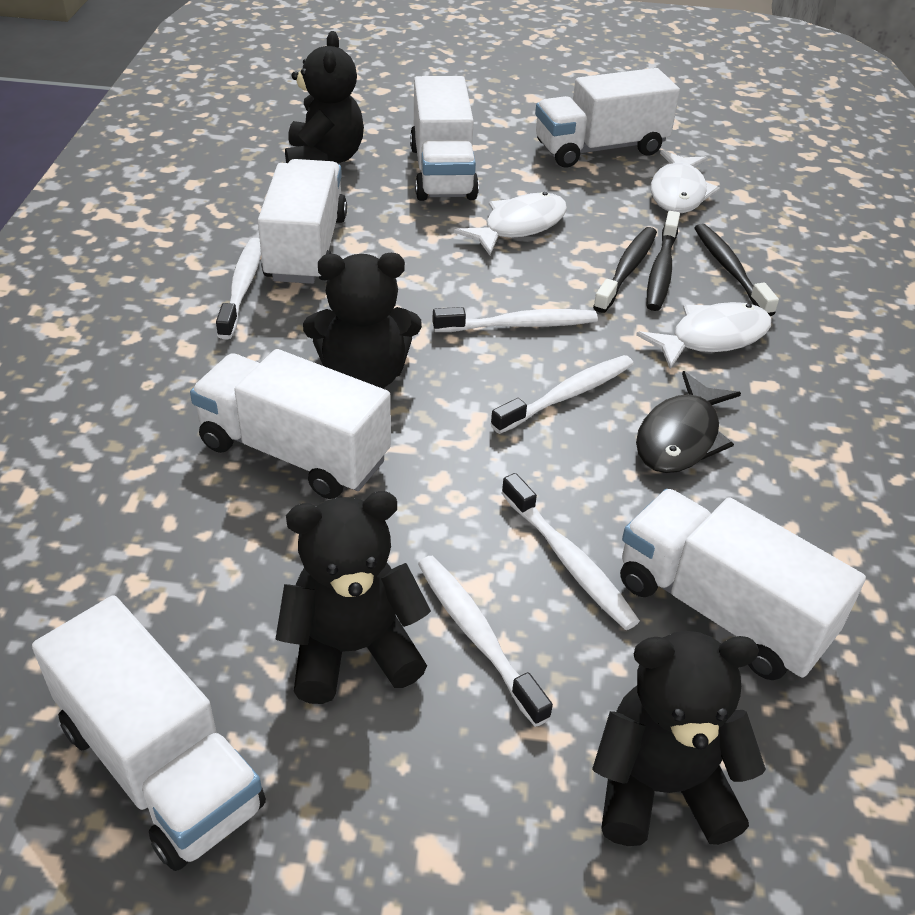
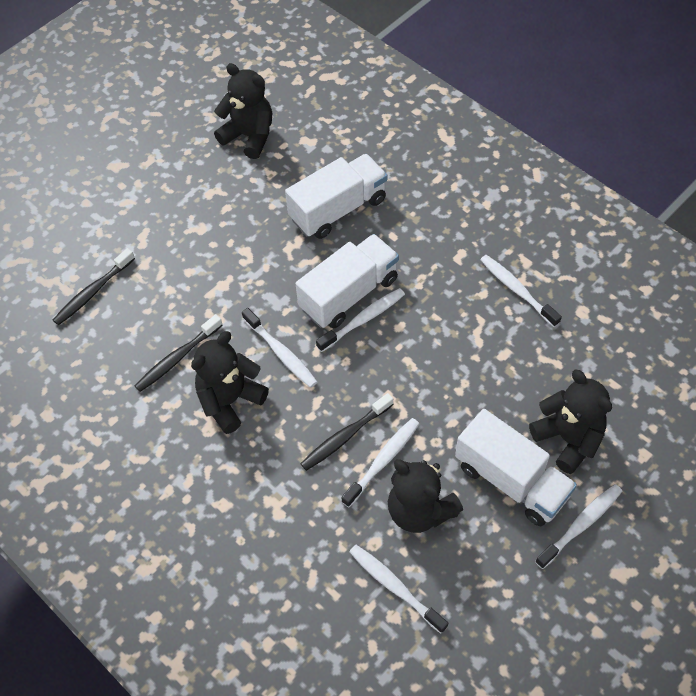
black fish: 1 -> 0
white fish: 3 -> 0
white toothbrush: 5 -> 6
white truck: 6 -> 3

